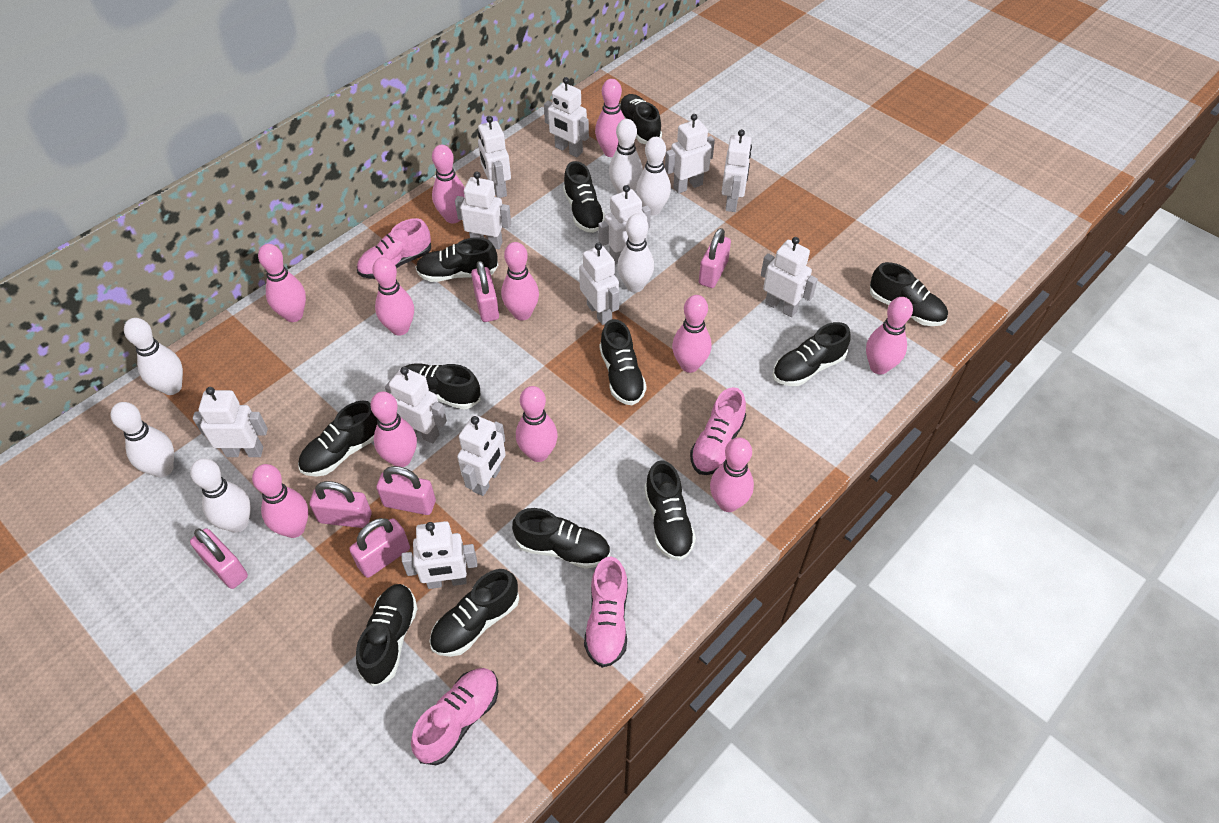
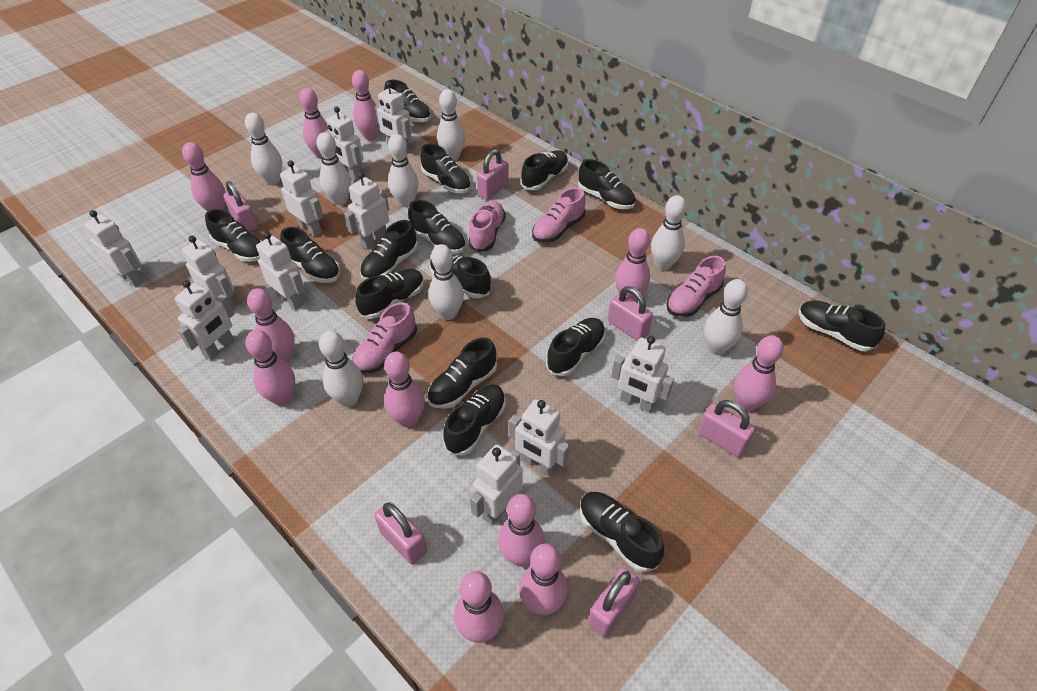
black shoe: 12 -> 15
white bowling pin: 6 -> 8
white robot: 12 -> 11

